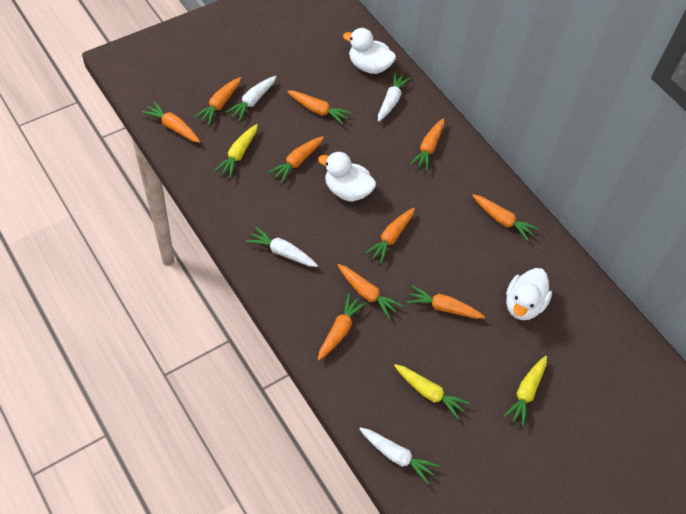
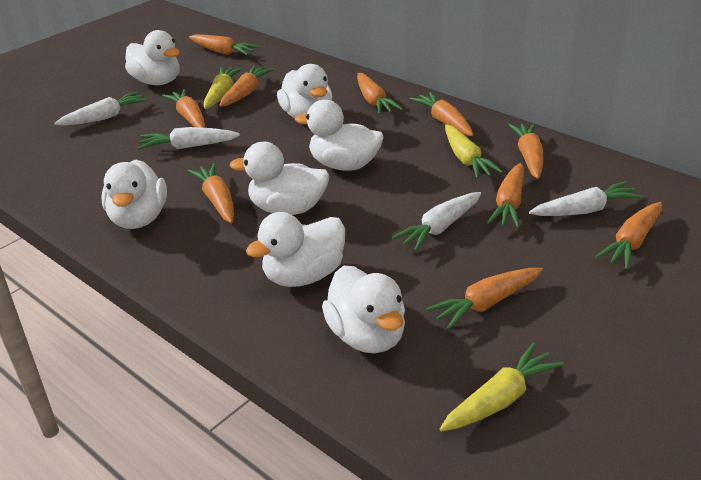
white duck: 3 -> 7

